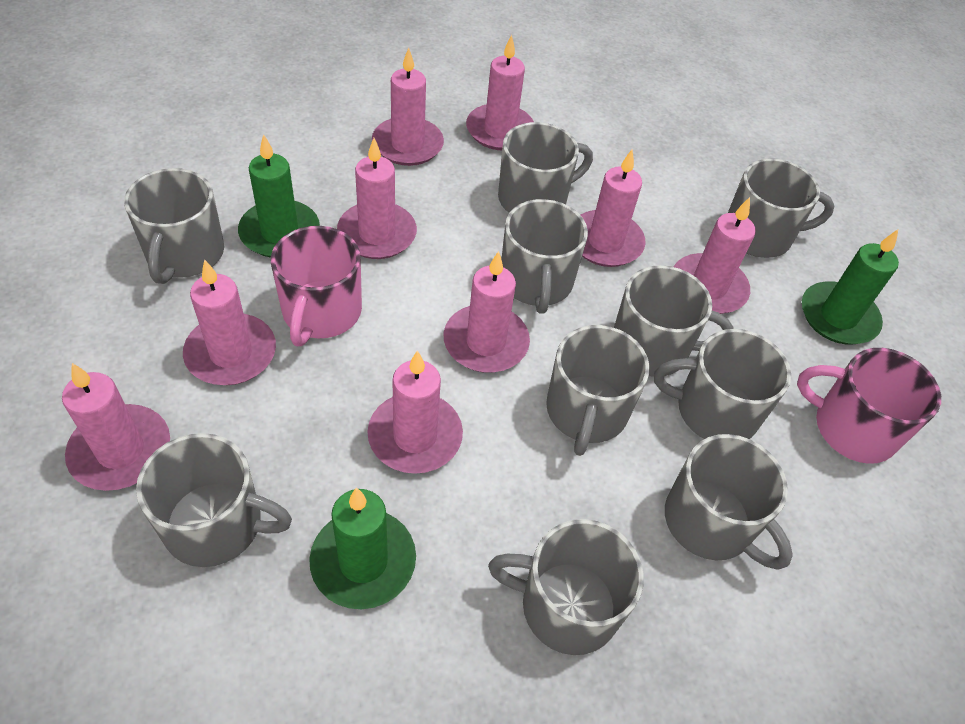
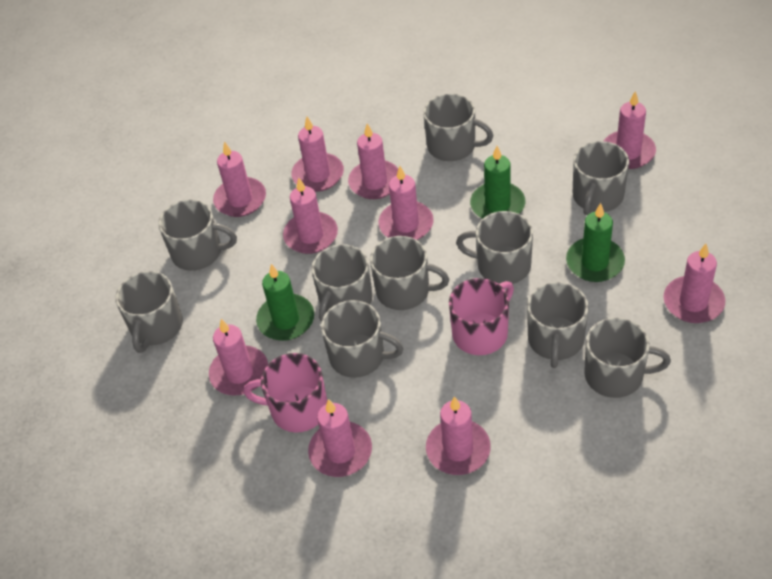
pink candle: 9 -> 10

